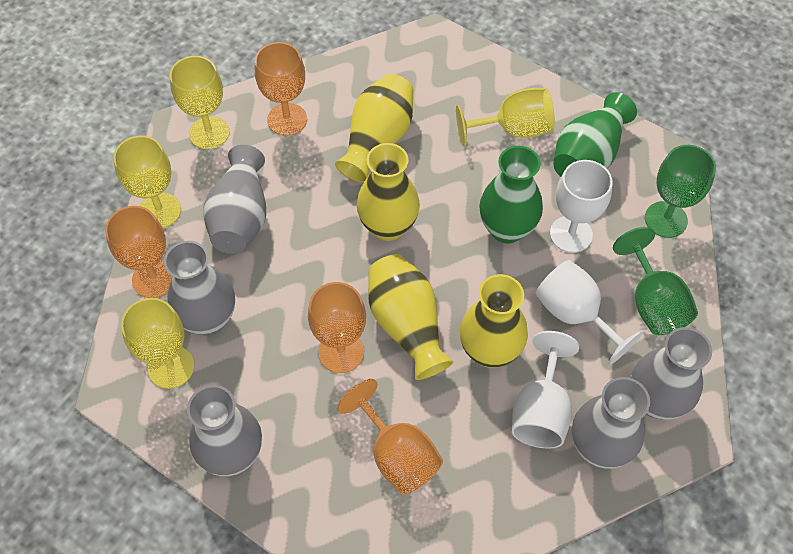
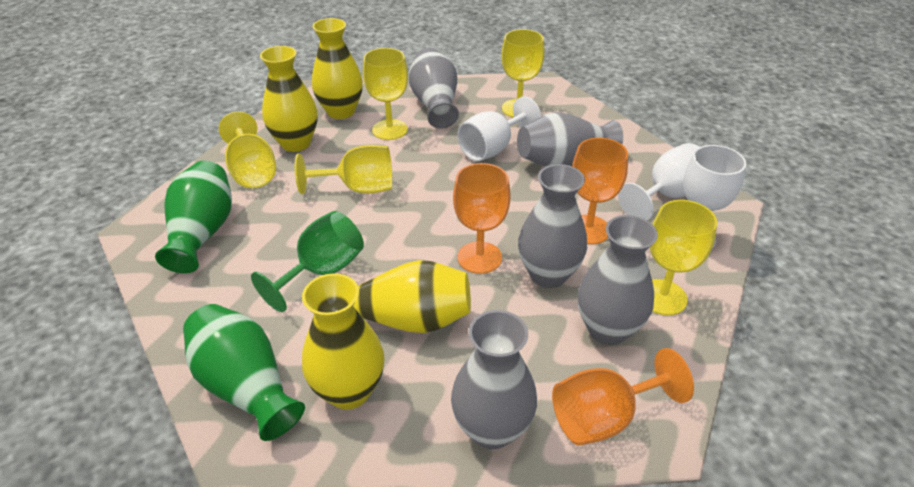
green goblet: 2 -> 1
orange goblet: 4 -> 3
yellow goblet: 4 -> 5

